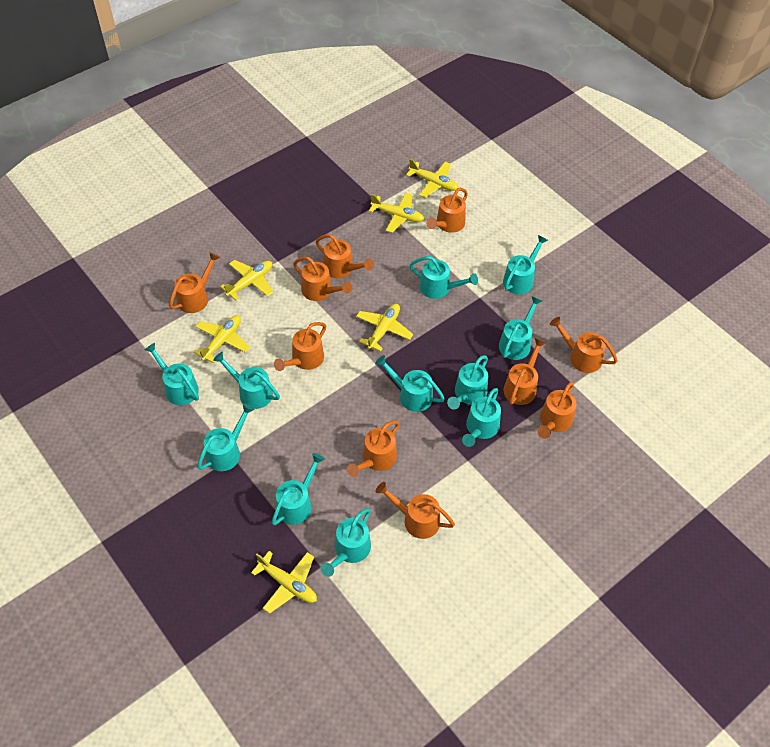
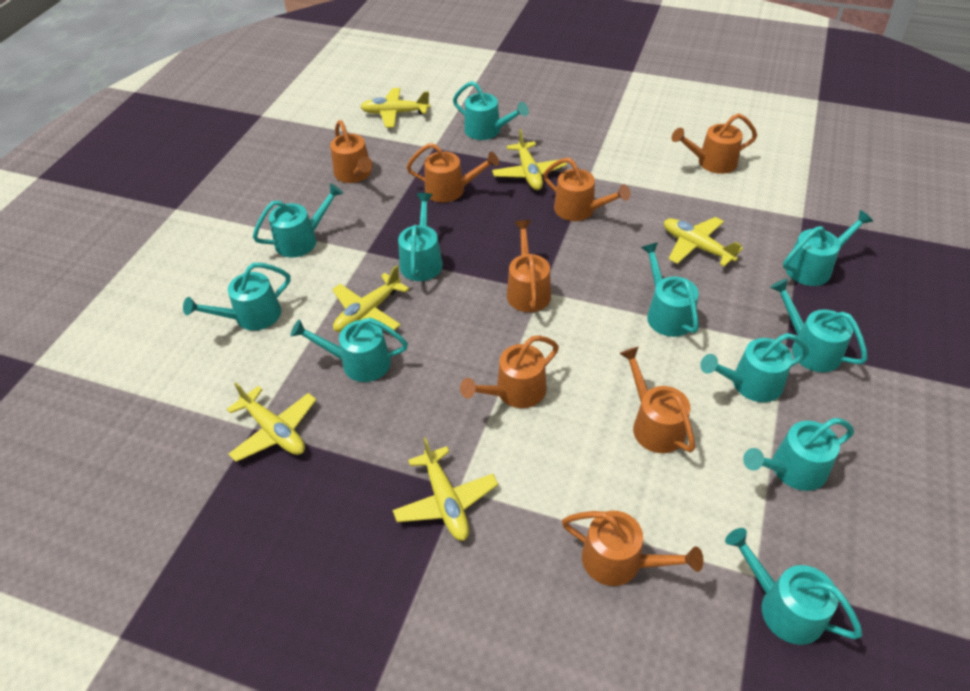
orange watering can: 10 -> 8

